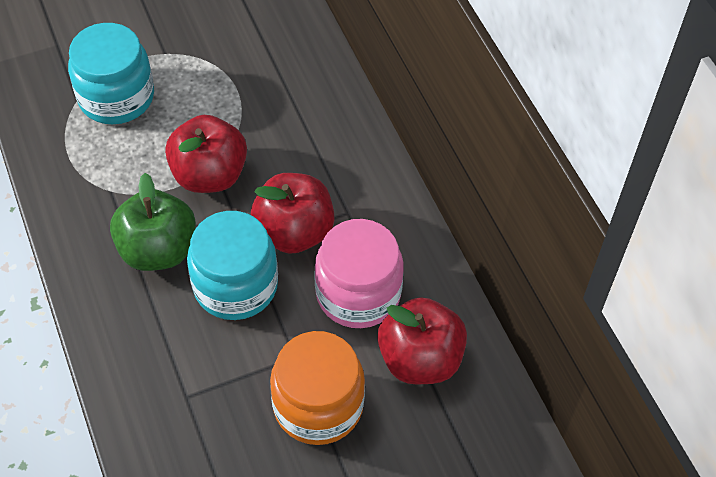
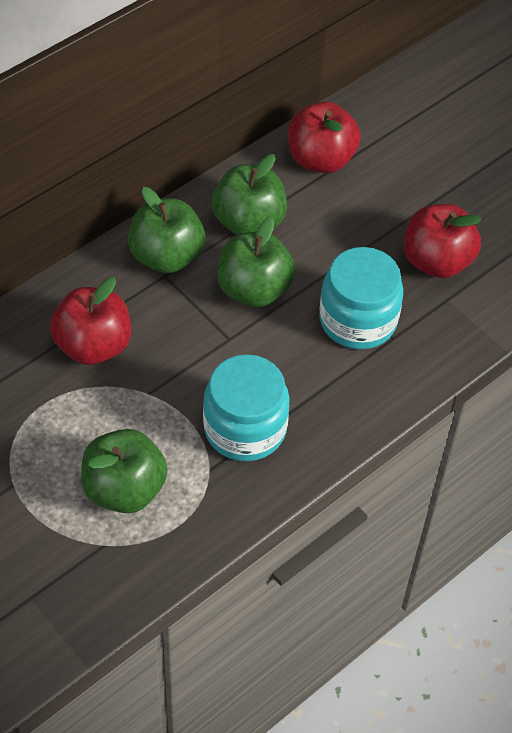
green apple: 1 -> 4
orange jar: 1 -> 0
pink jar: 1 -> 0

